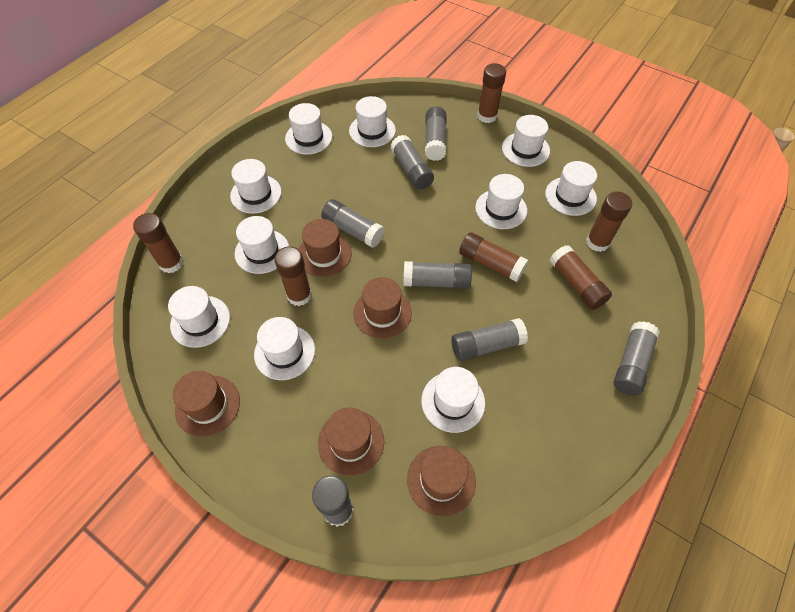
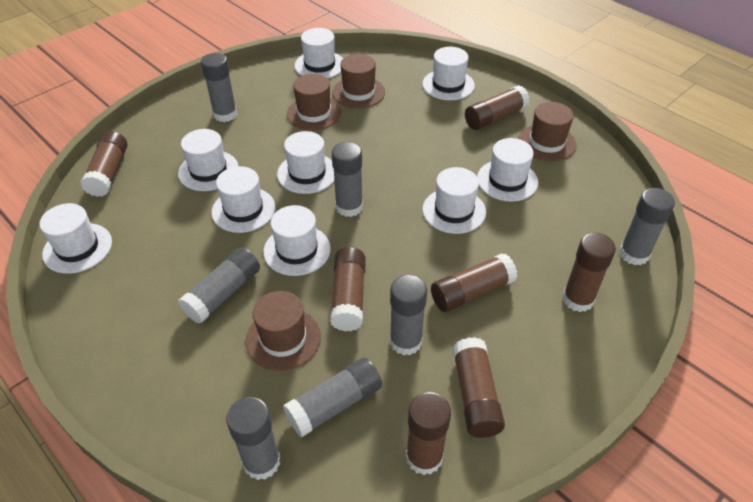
brown glue stick: 6 -> 7
brown hat: 5 -> 4
white hat: 10 -> 9

